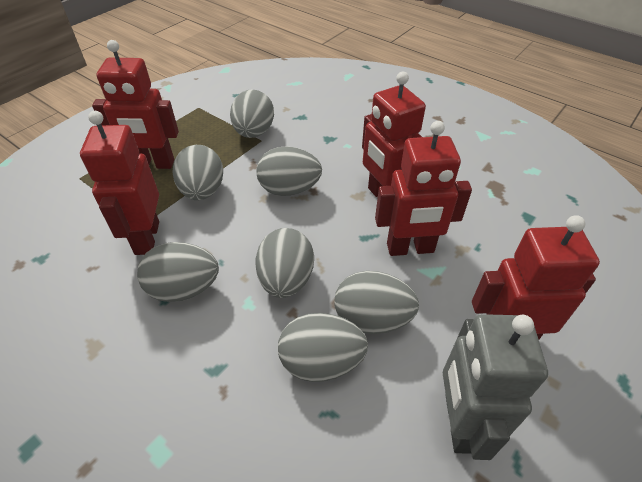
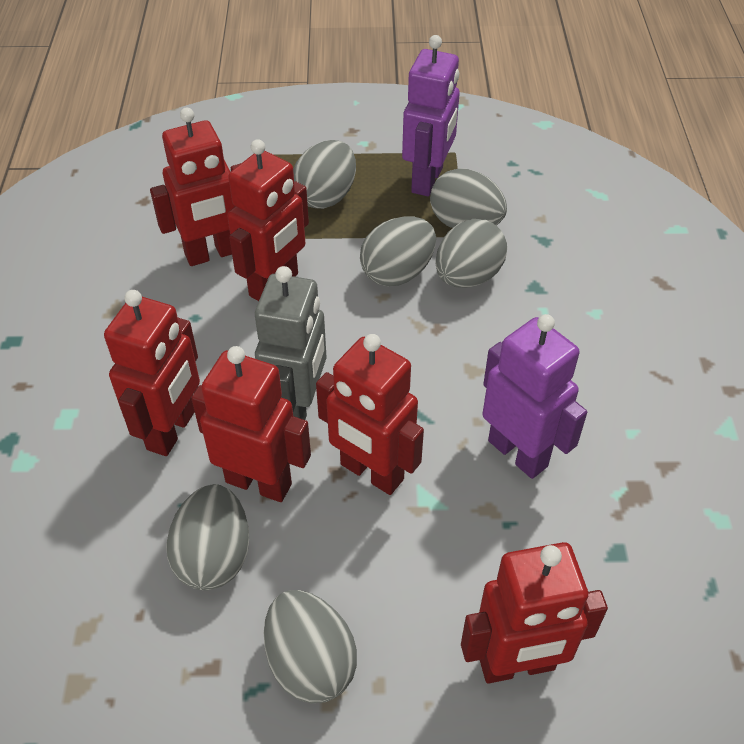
grey egg: 7 -> 6
purple robot: 0 -> 2
red robot: 5 -> 6

